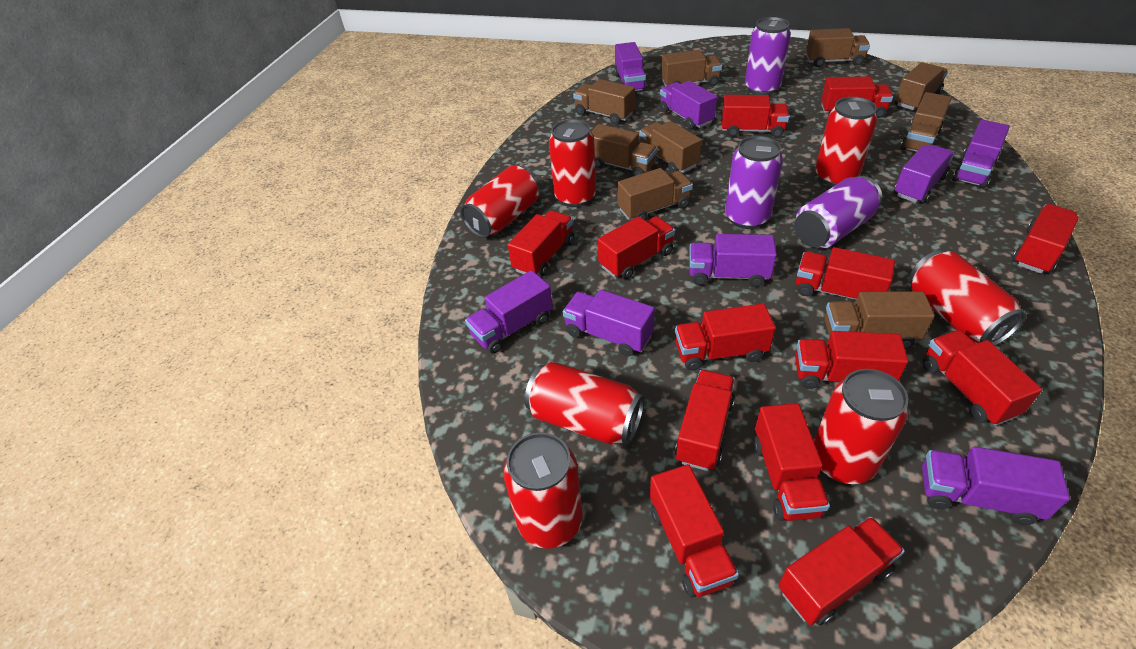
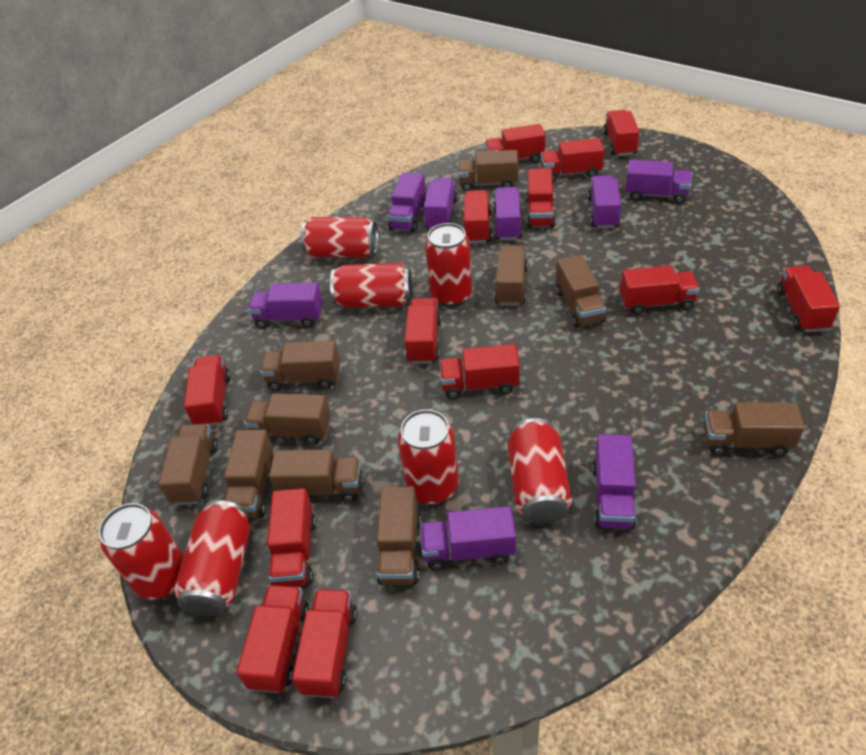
brown truck: 9 -> 10
purple can: 3 -> 0

